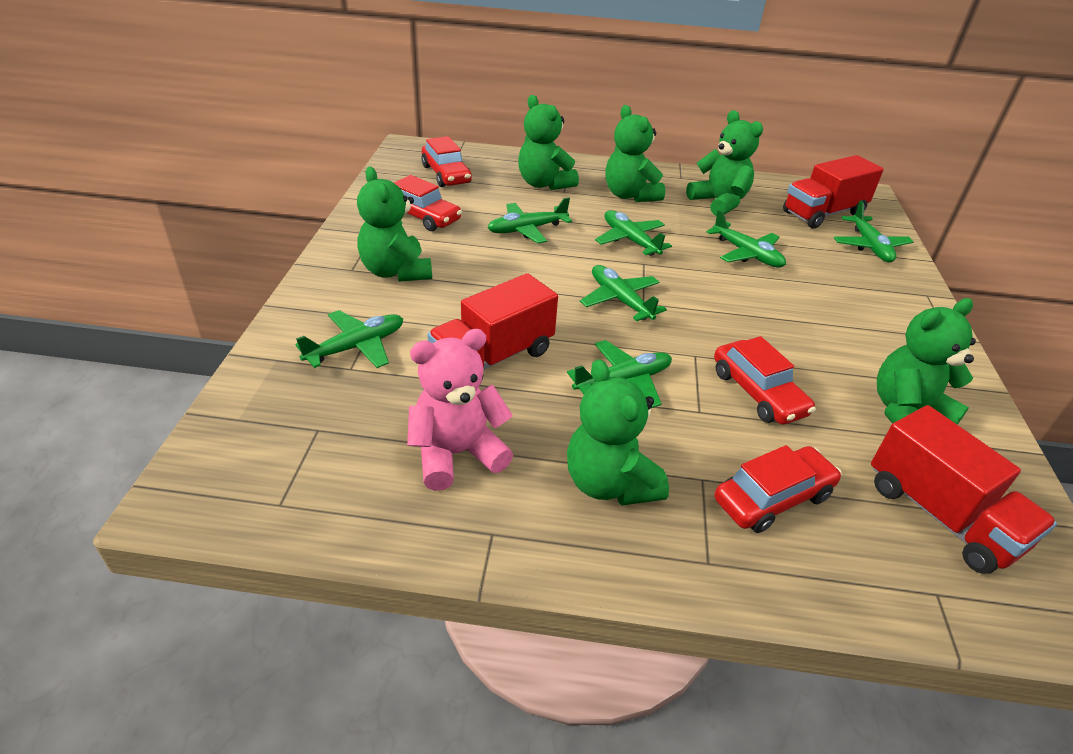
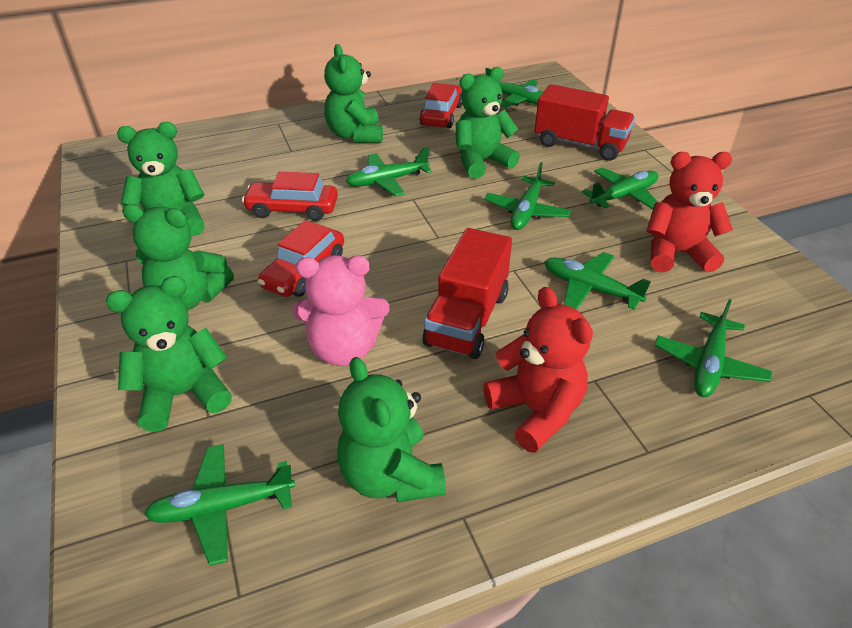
red car: 4 -> 3
red teddy bear: 0 -> 2
red truck: 3 -> 2

